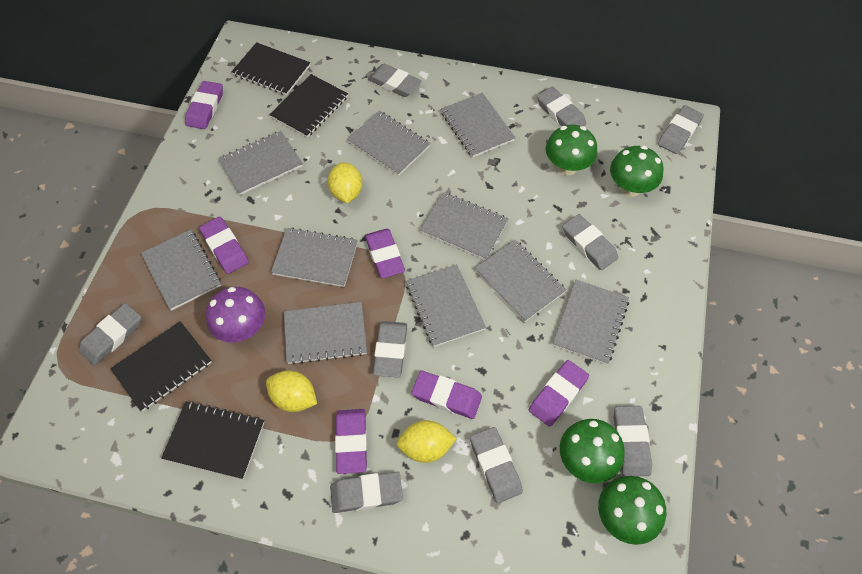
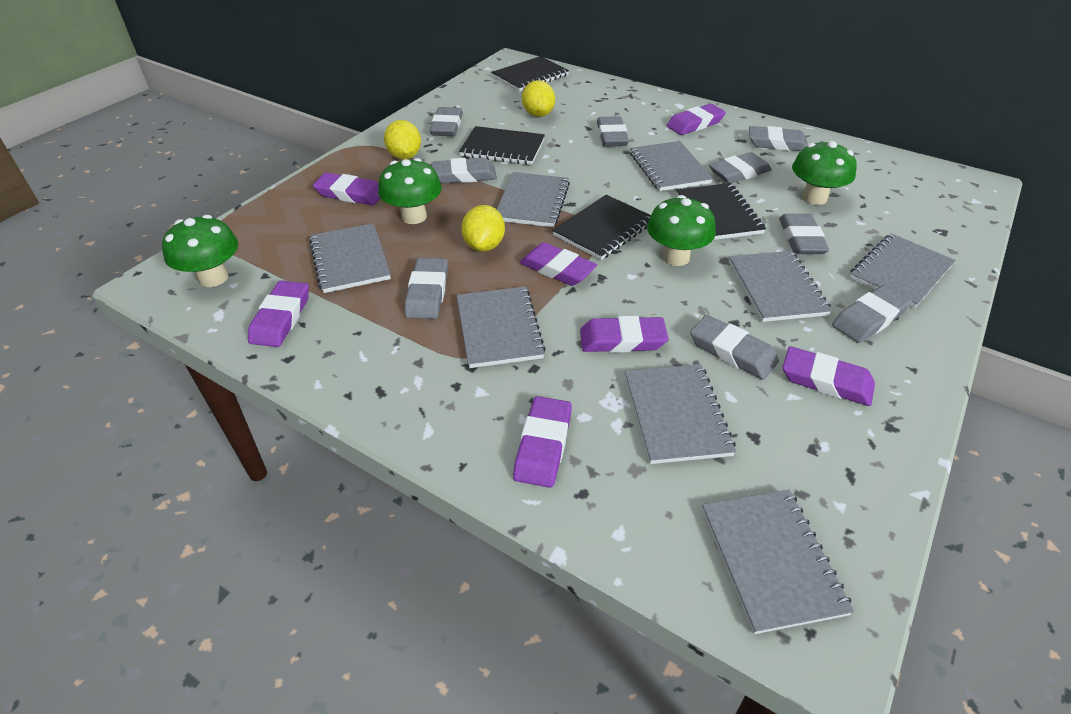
grey notebook: 10 -> 8
purple eraser: 6 -> 7
purple mushroom: 1 -> 0

